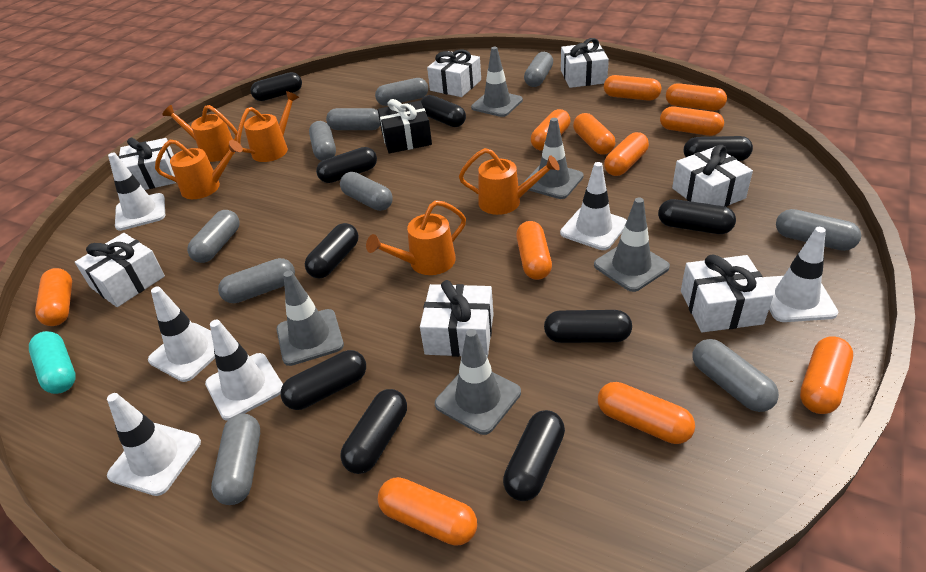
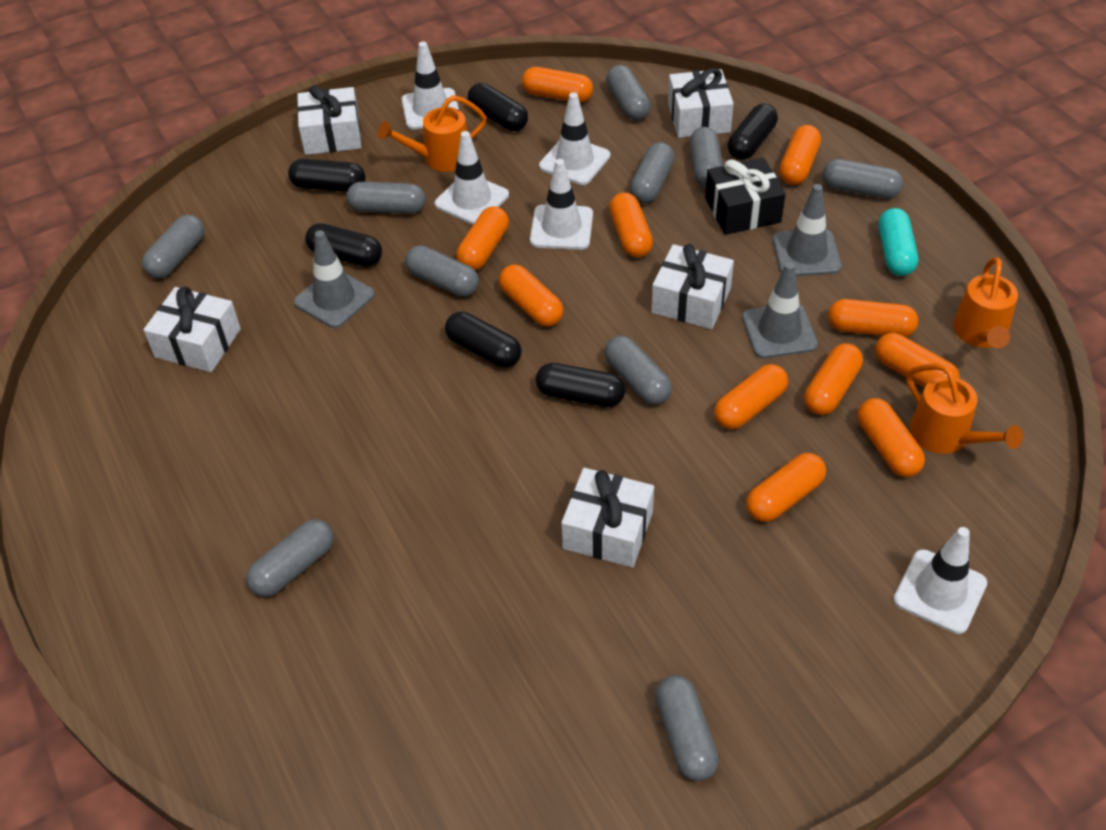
black capsule: 10 -> 6
grey traffic cone: 5 -> 3
orange watering can: 5 -> 3
white gift: 7 -> 5
white traffic cone: 6 -> 5

